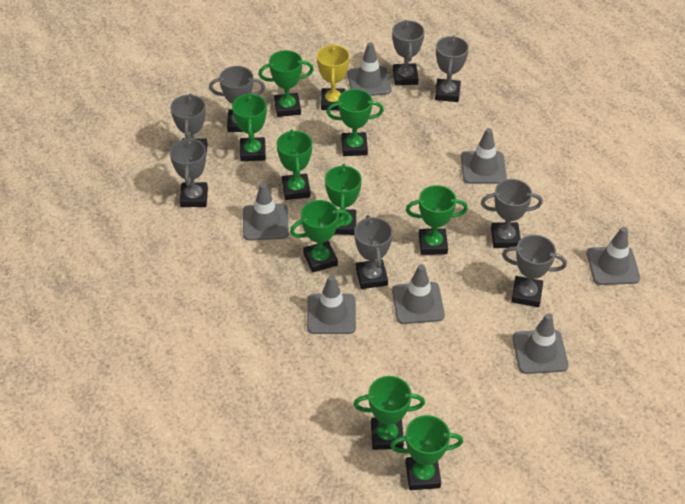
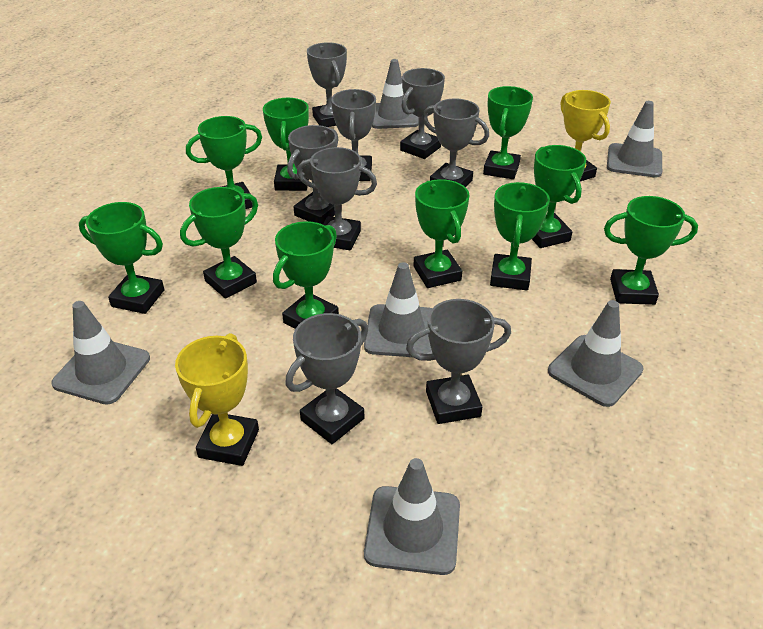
green trophy: 9 -> 10
grey traffic cone: 7 -> 6
yellow trophy: 1 -> 2

